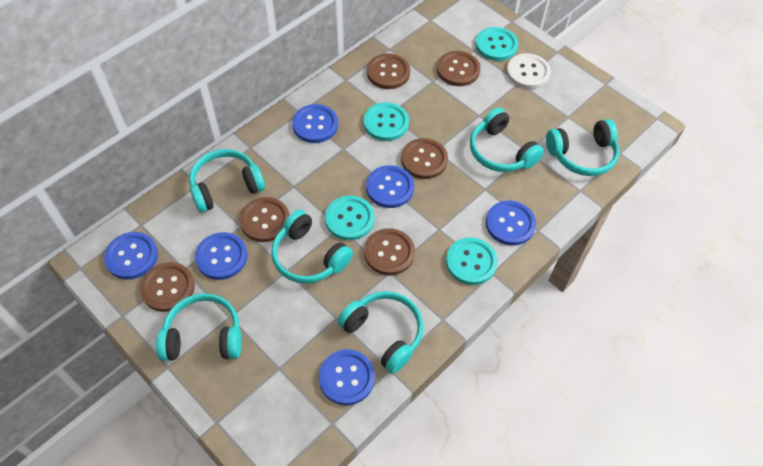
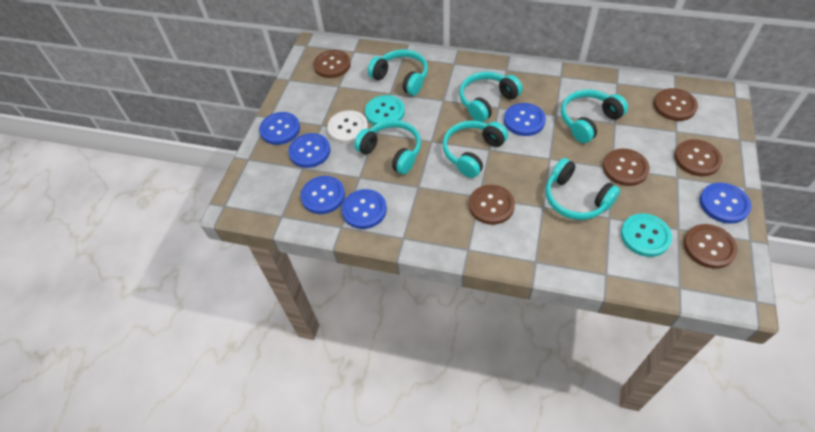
turquoise button: 4 -> 2

